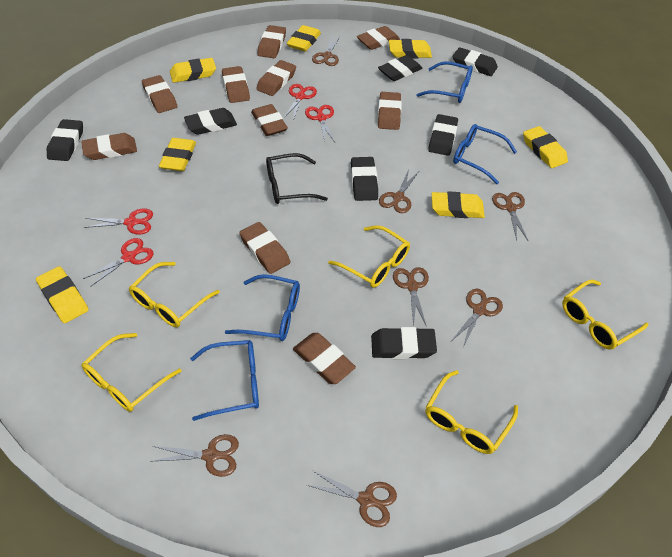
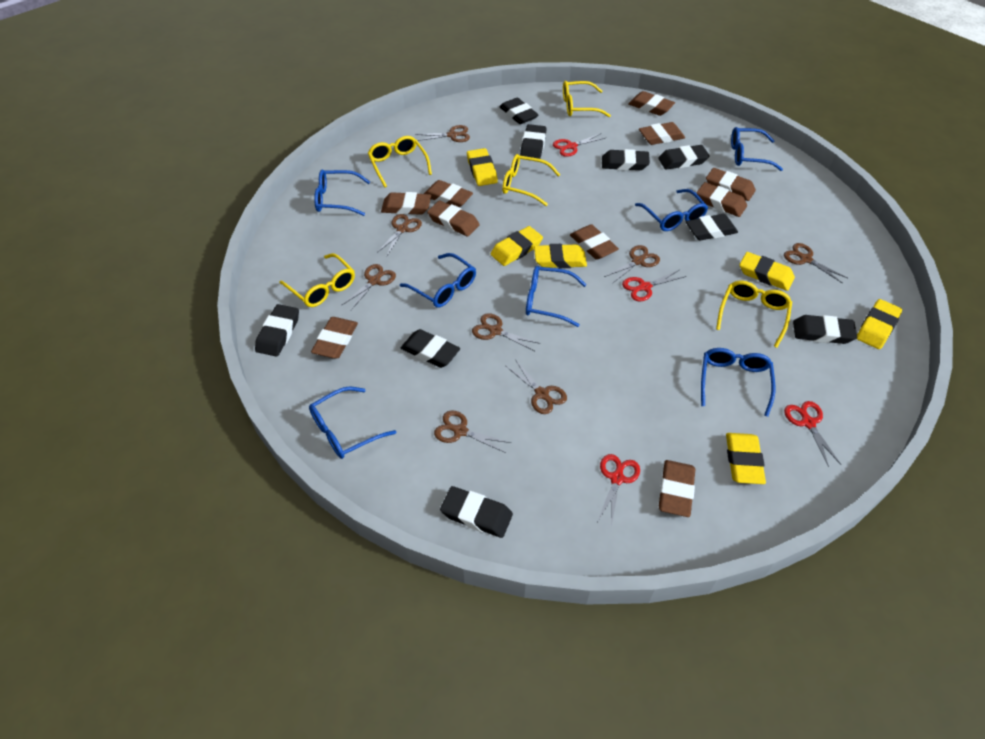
black eraser: 7 -> 9
black glasses: 1 -> 0
blue glasses: 4 -> 7
brown scissors: 7 -> 8
yellow eraser: 7 -> 6

